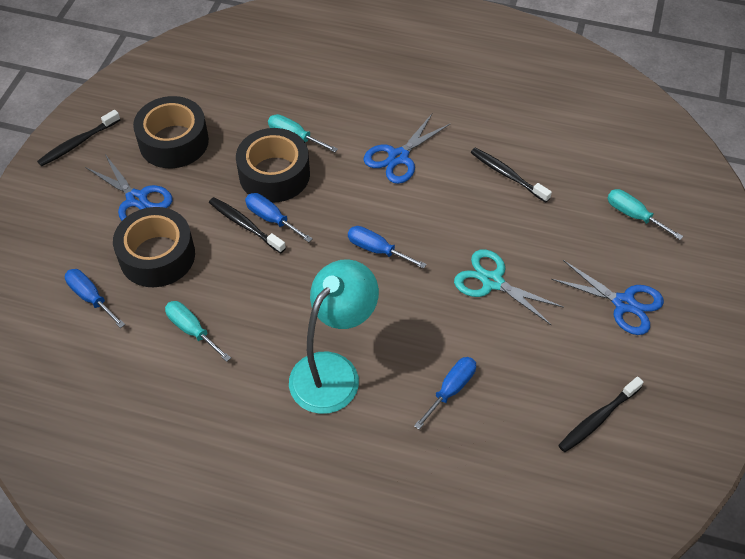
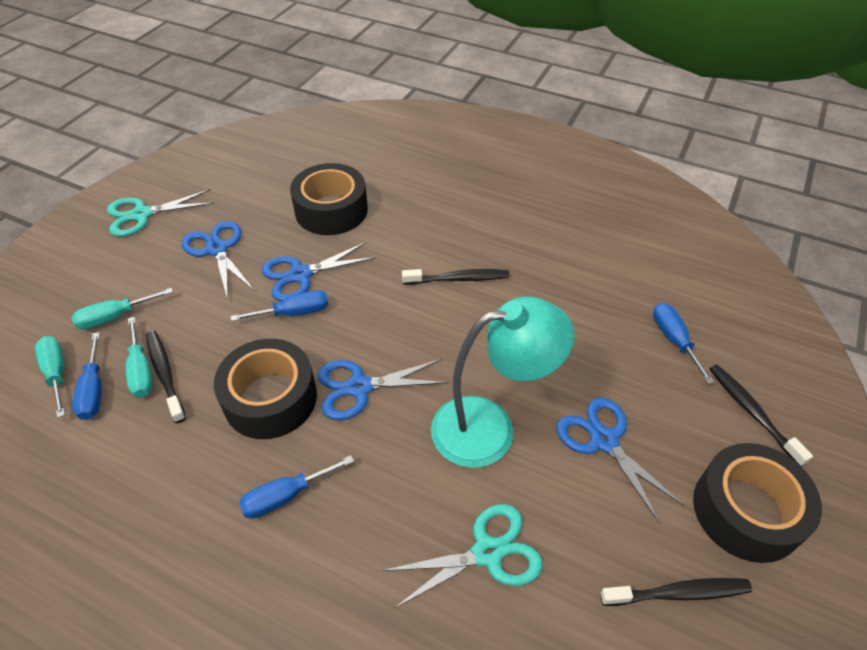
blue scissors: 3 -> 4
turquoise scissors: 1 -> 2

